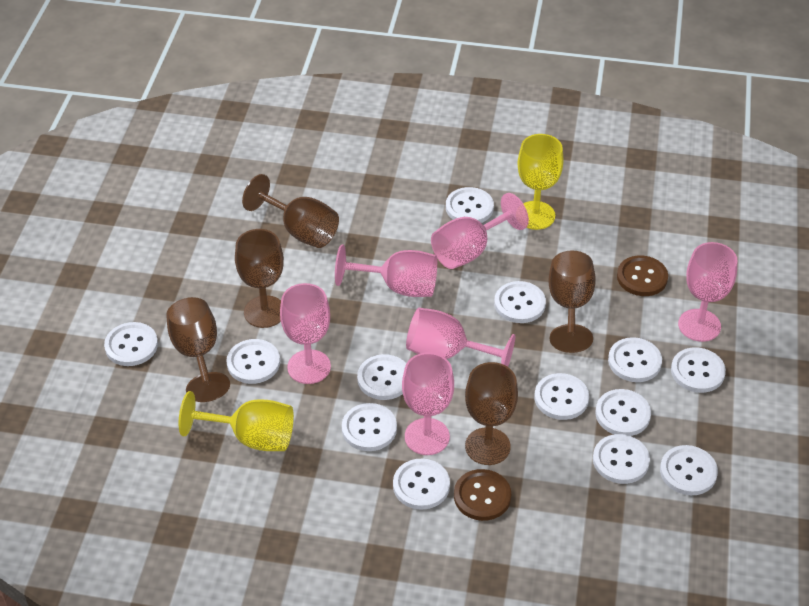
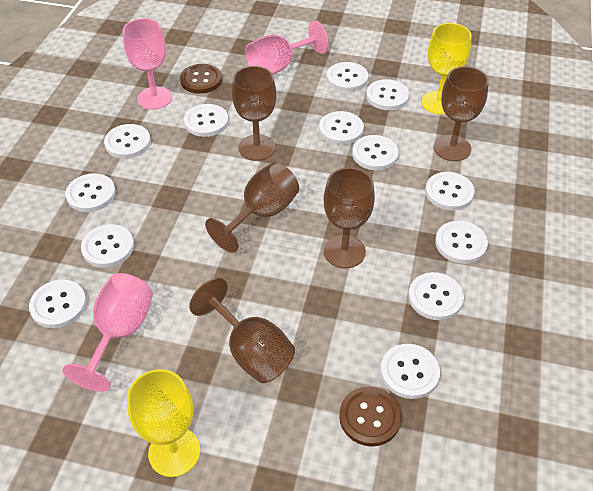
pink goblet: 6 -> 3

